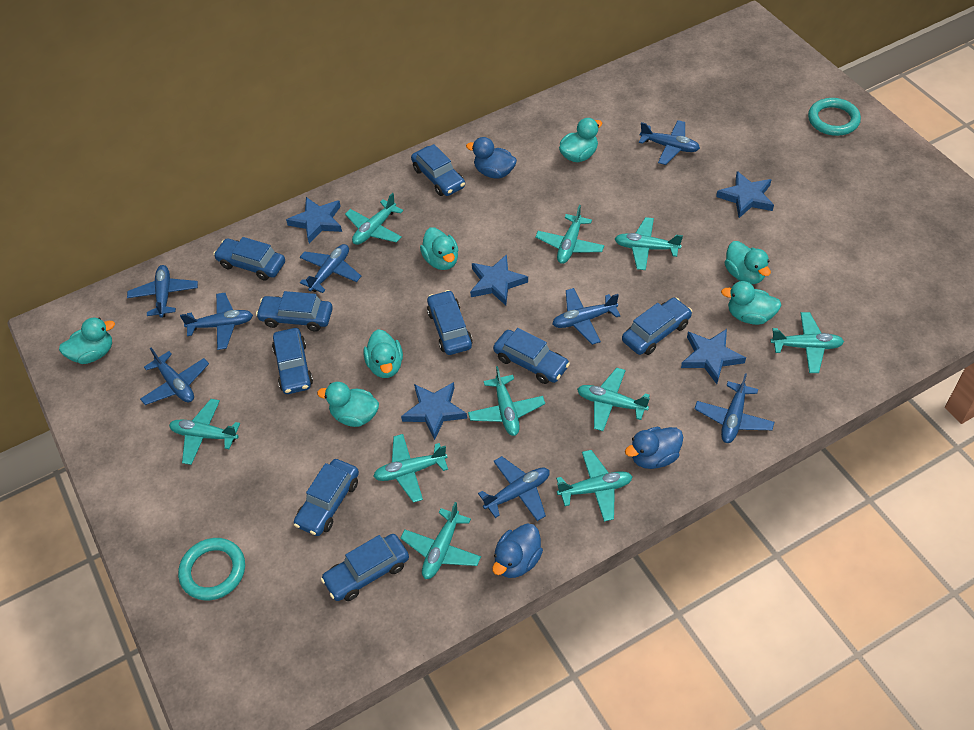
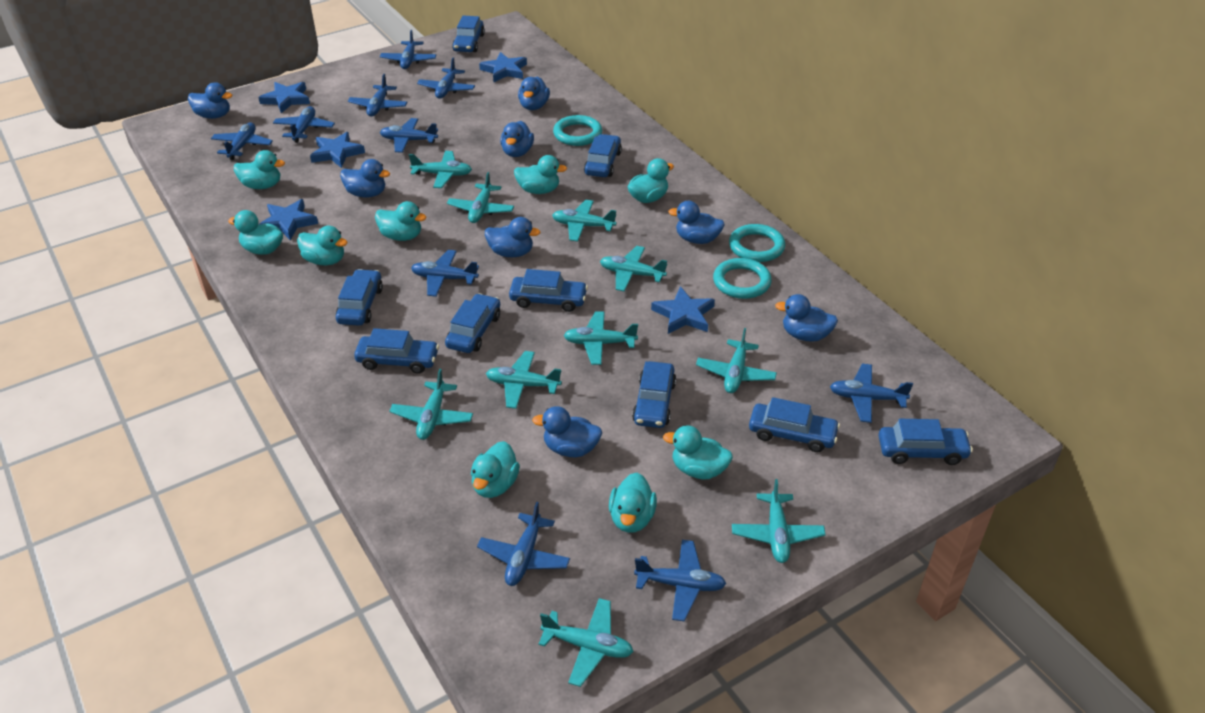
blue duck: 3 -> 8
blue plane: 8 -> 10
turquoise duck: 7 -> 9
turquoise ring: 2 -> 3

